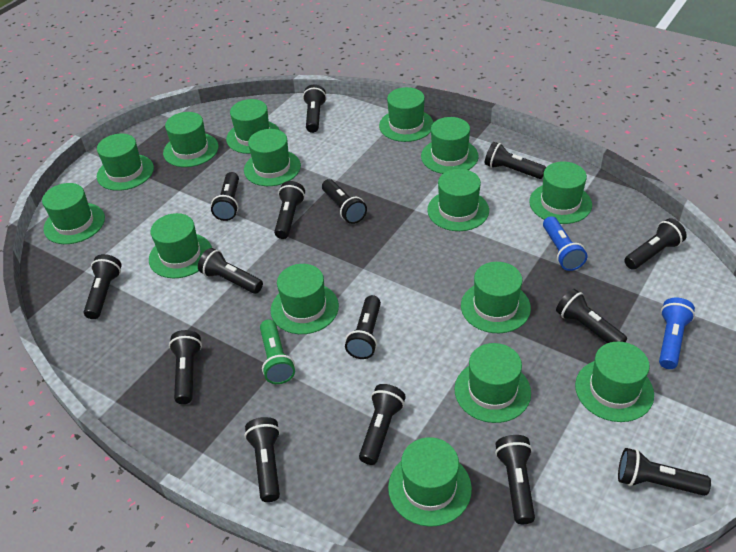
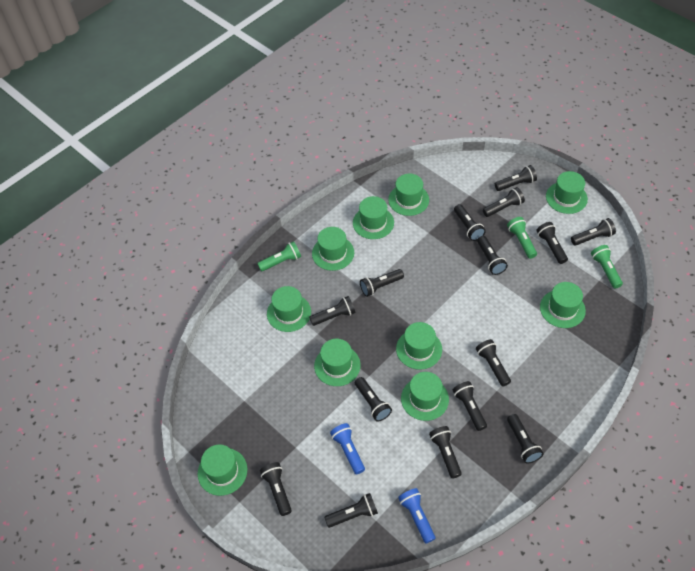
green flashlight: 1 -> 3
green hat: 15 -> 10

